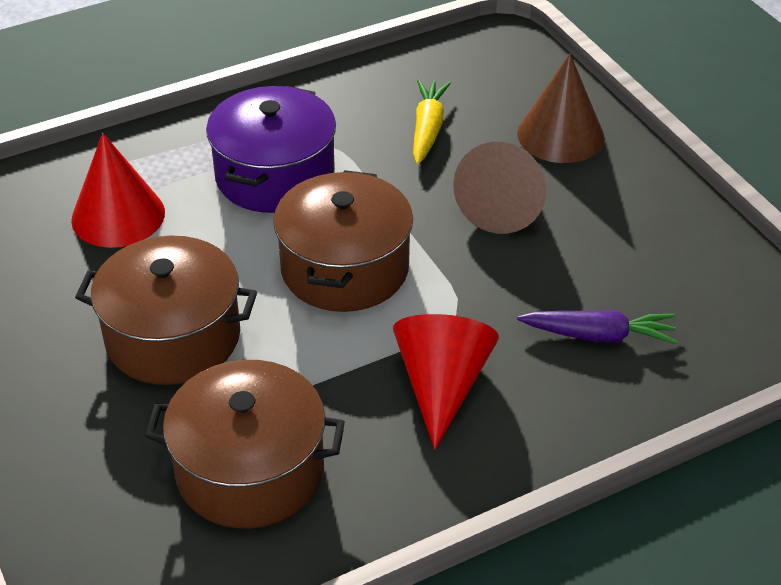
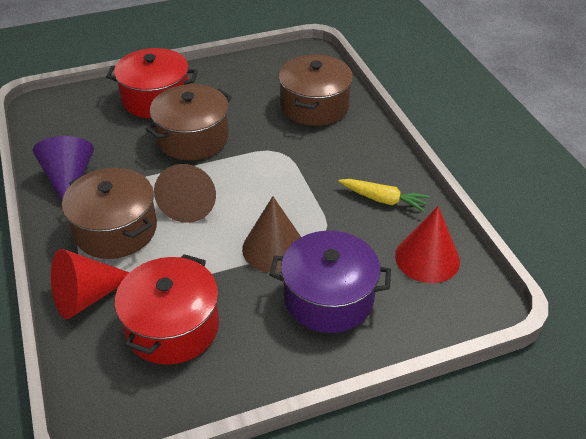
purple carrot: 1 -> 0
purple cone: 0 -> 1
red pot: 0 -> 2

